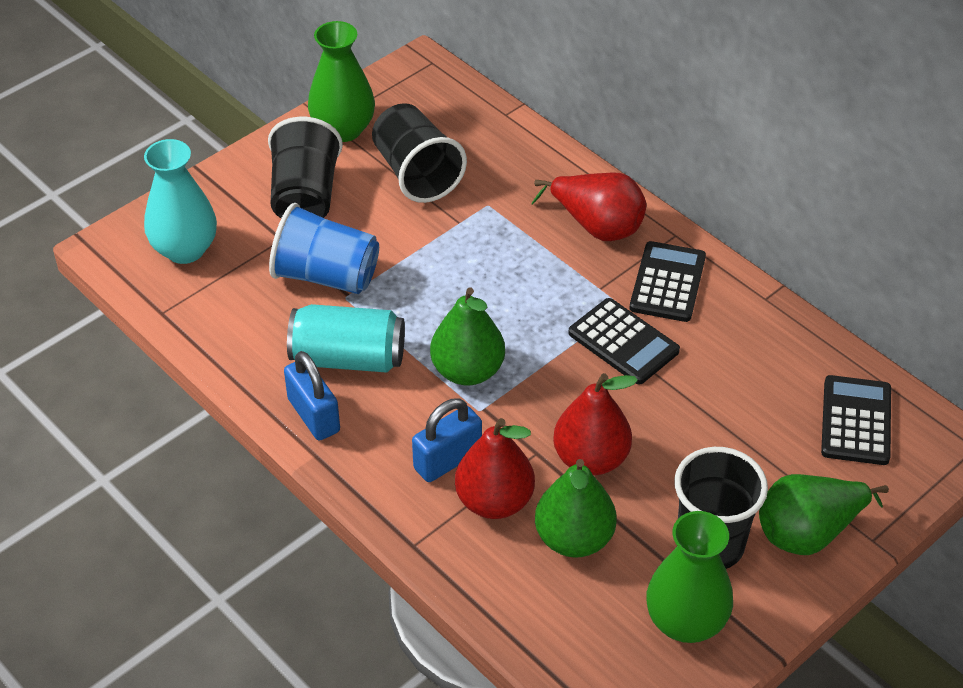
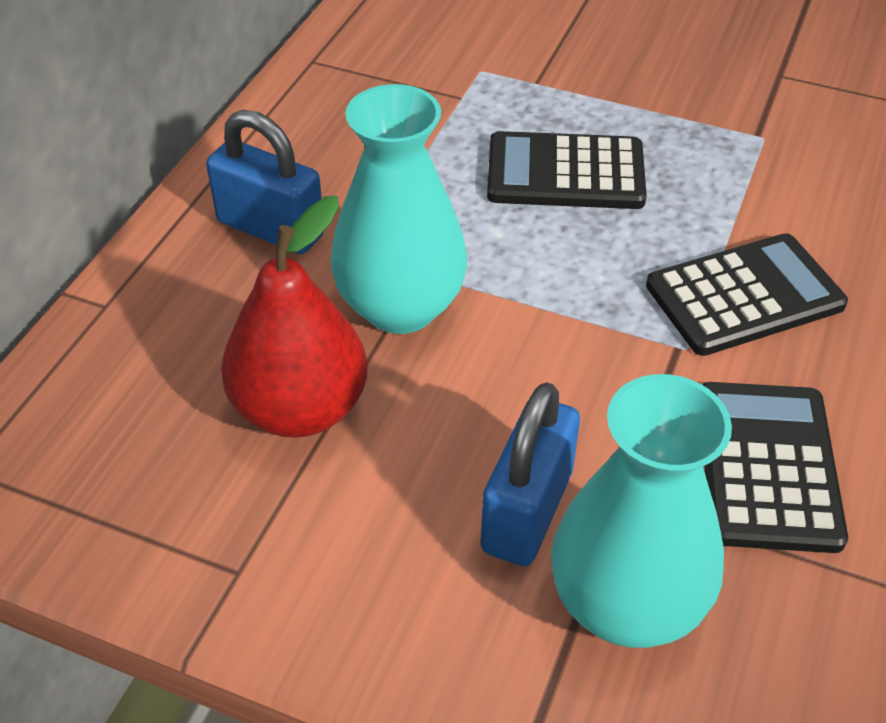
black cup: 3 -> 0
blue cup: 1 -> 0
green pear: 3 -> 0
green vase: 2 -> 0
red pear: 3 -> 1
turquoise can: 1 -> 0
turquoise vase: 1 -> 2

